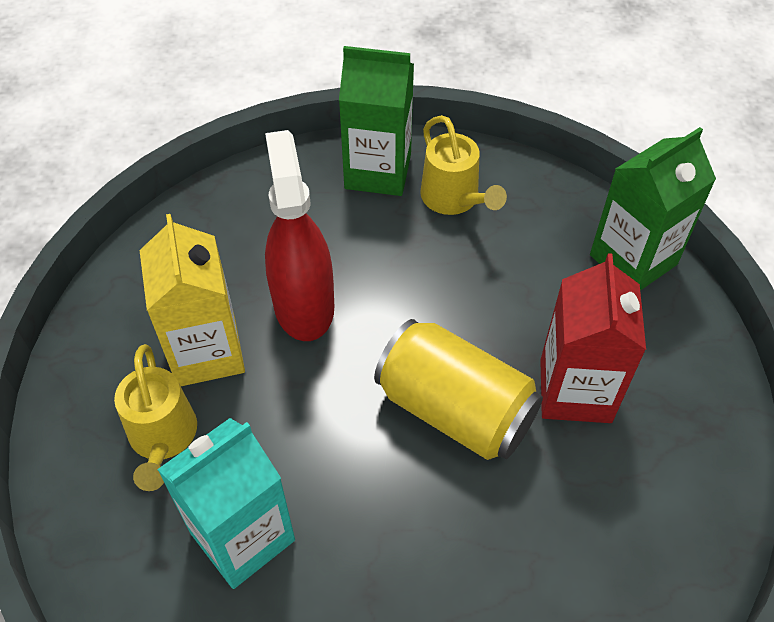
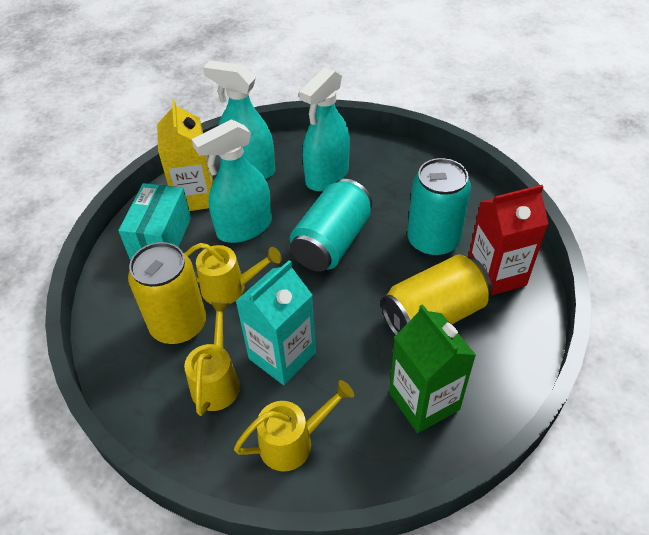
green carton: 2 -> 1
red spray bottle: 1 -> 0
turquoise box: 0 -> 1
turquoise can: 0 -> 2
turquoise spray bottle: 0 -> 3
yellow can: 1 -> 2
yellow watering can: 2 -> 3

